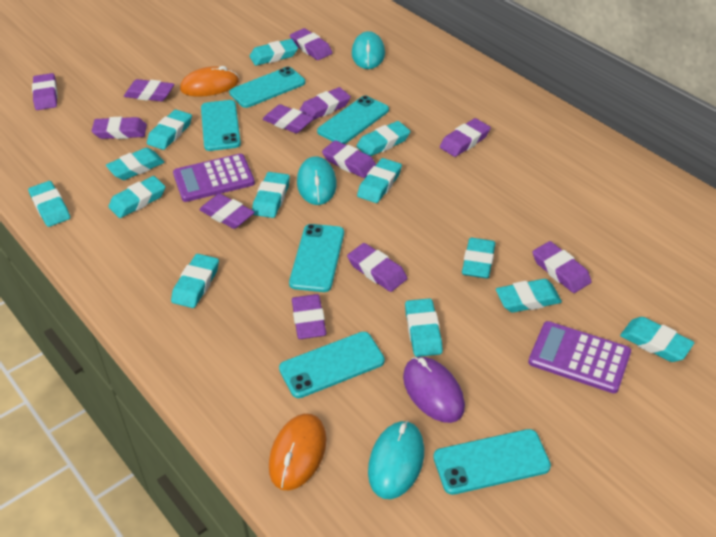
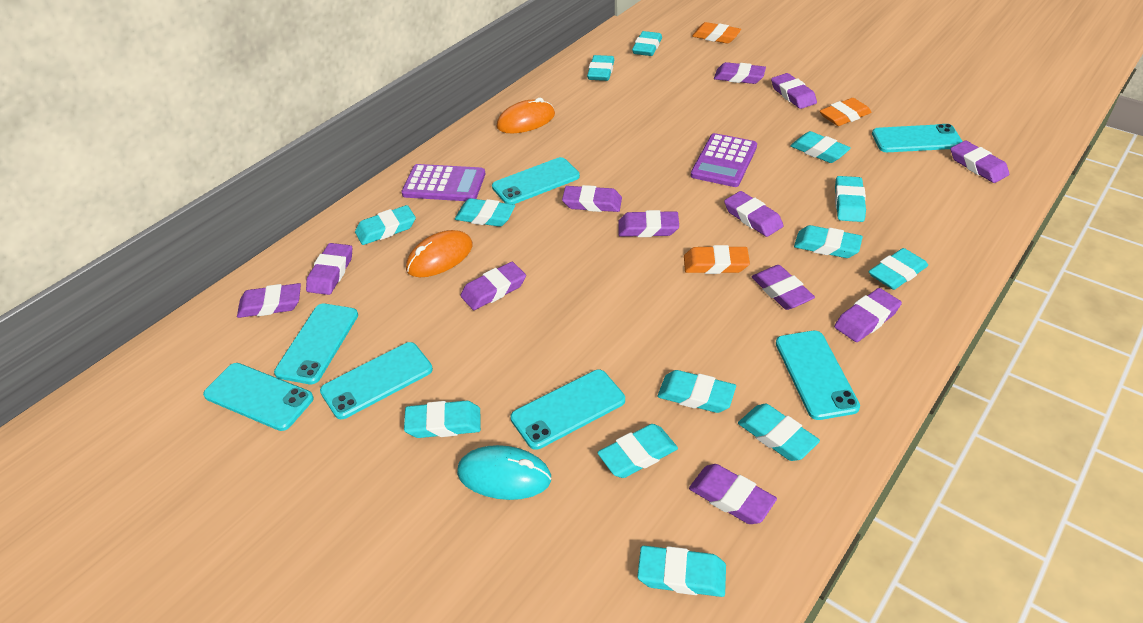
orange eraser: 0 -> 3
purple mouse: 1 -> 0
turquoise mouse: 3 -> 1
turquoise phone: 6 -> 7

